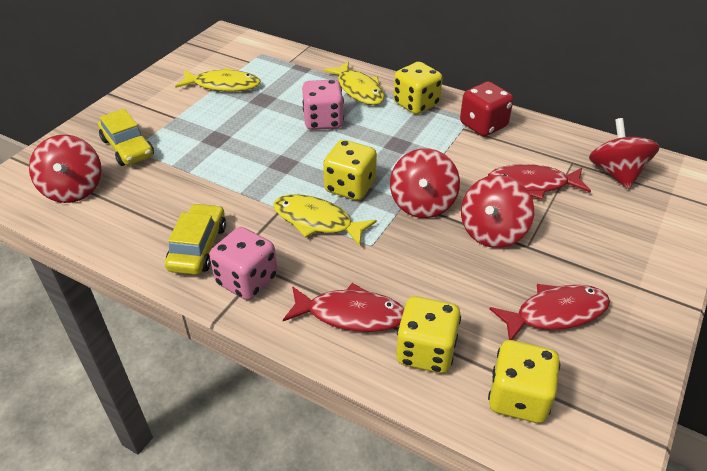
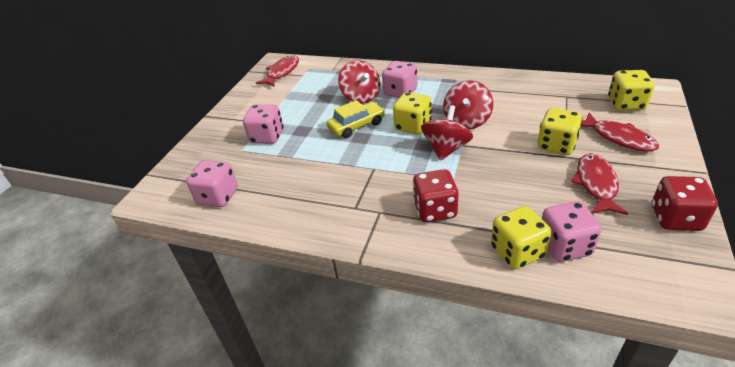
pink dice: 2 -> 4
red dice: 1 -> 2
red spinning top: 4 -> 3
yellow car: 2 -> 1
yellow fish: 3 -> 0

